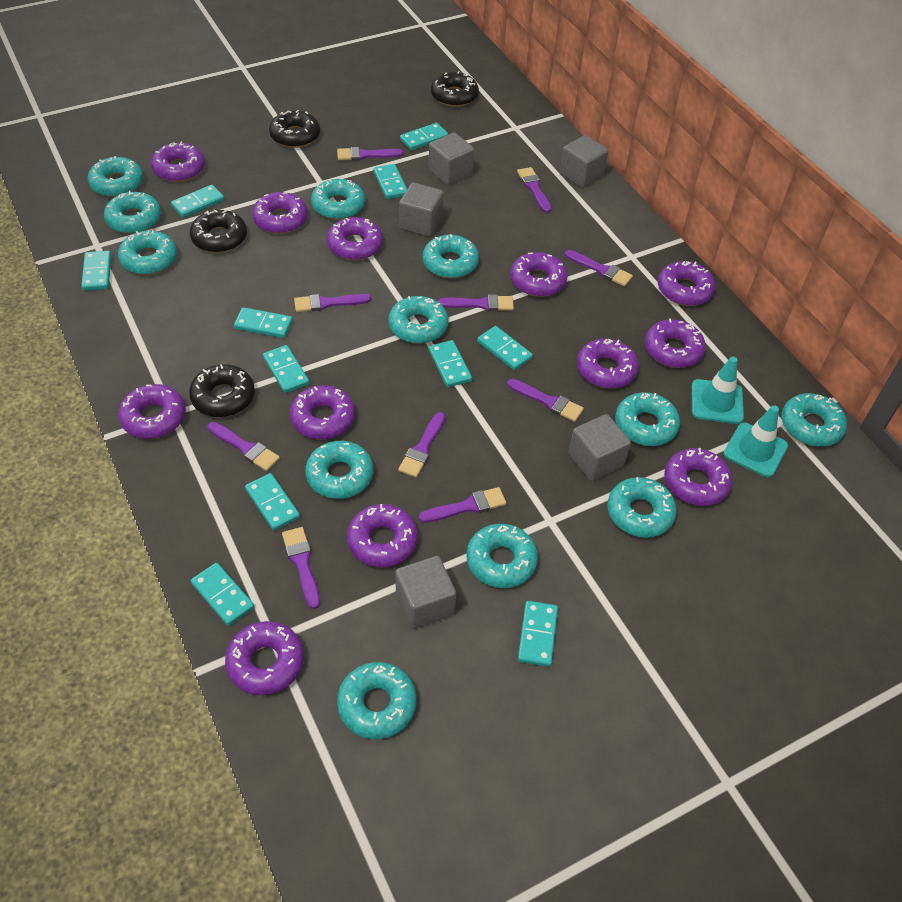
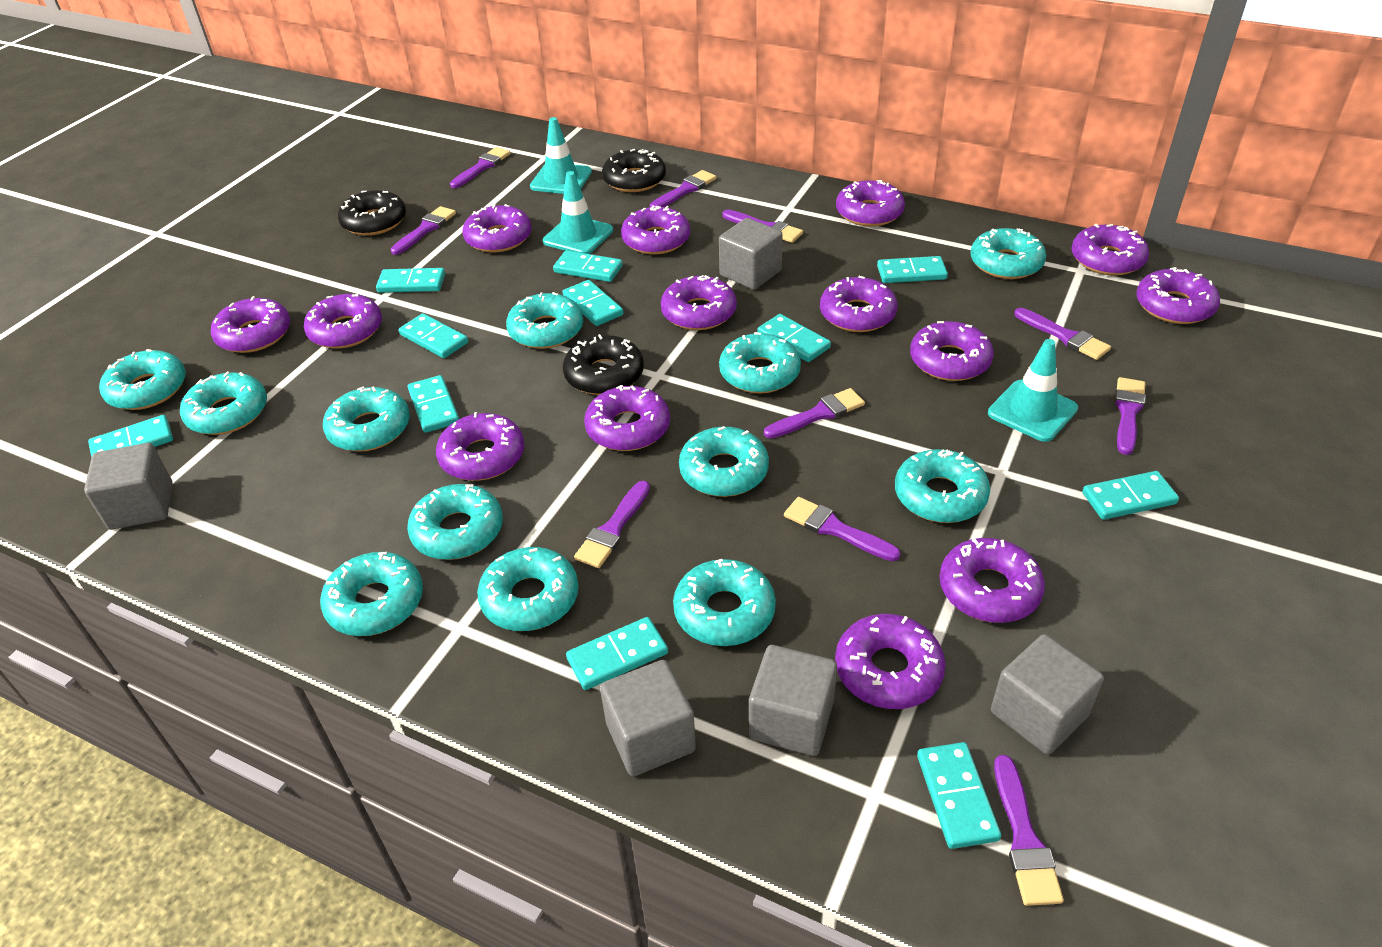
black donut: 4 -> 3
purple donut: 12 -> 14
turquoise traffic cone: 2 -> 3

